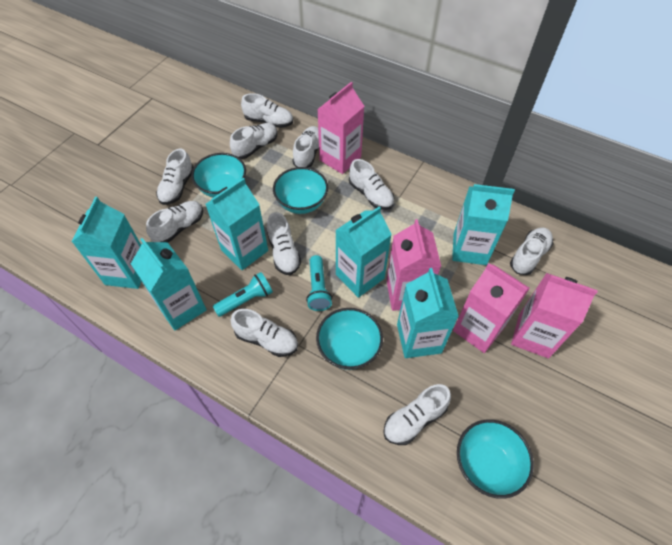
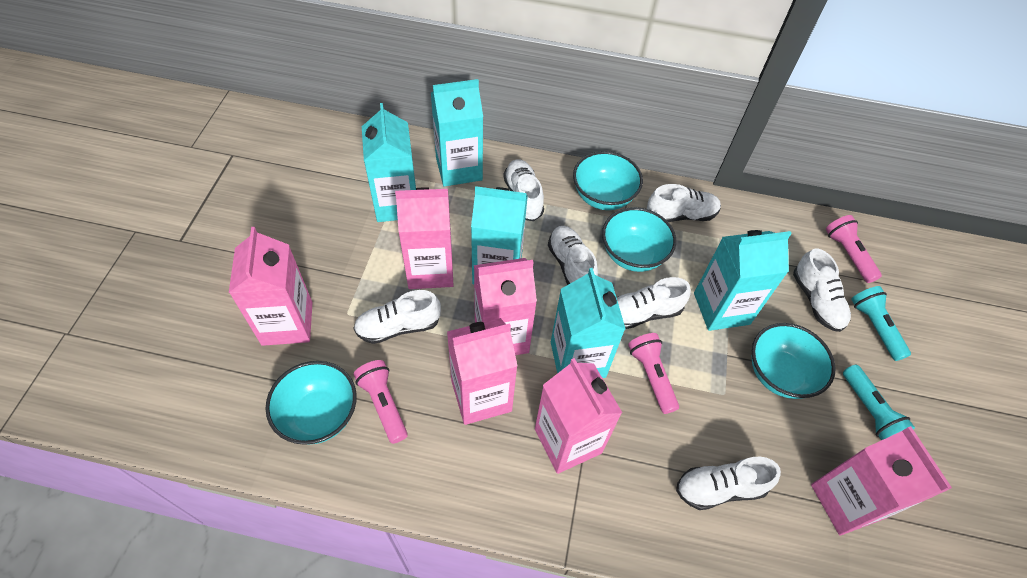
pink carton: 4 -> 6
pink flashlight: 0 -> 3
turquoise carton: 6 -> 5
white shoe: 10 -> 7

